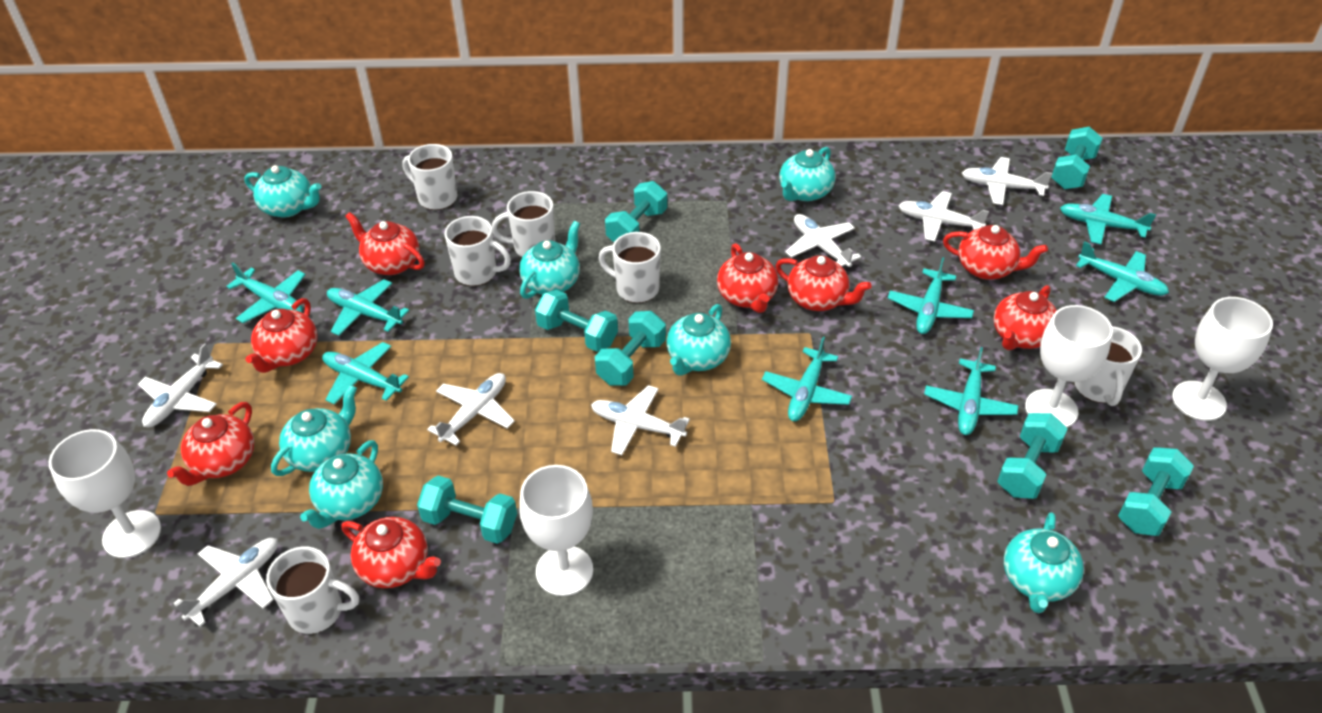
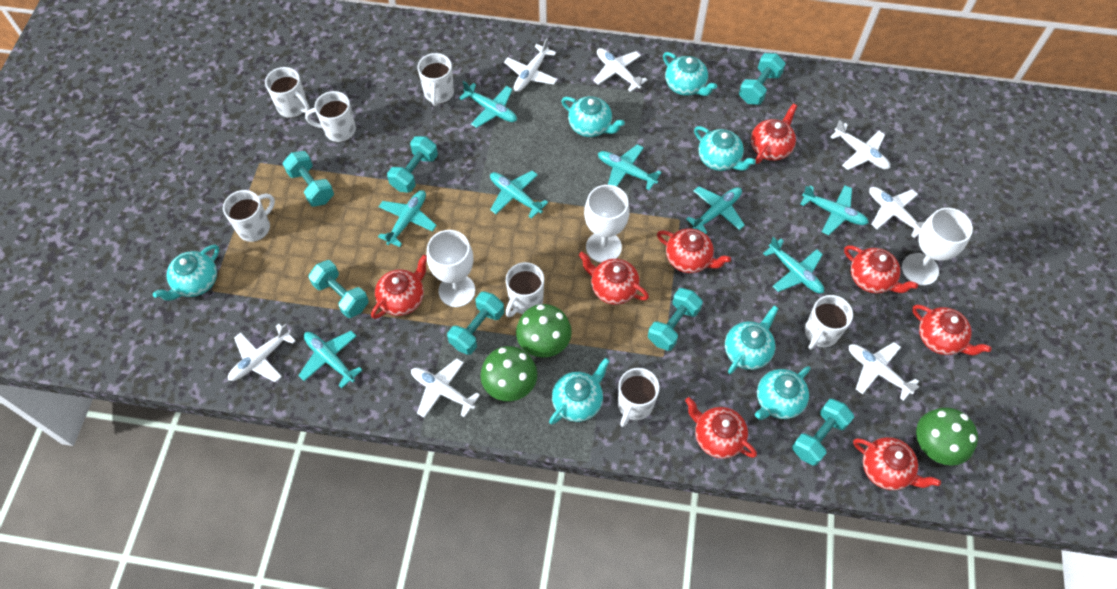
green mushroom: 0 -> 3
white goblet: 4 -> 3
white mug: 6 -> 7

